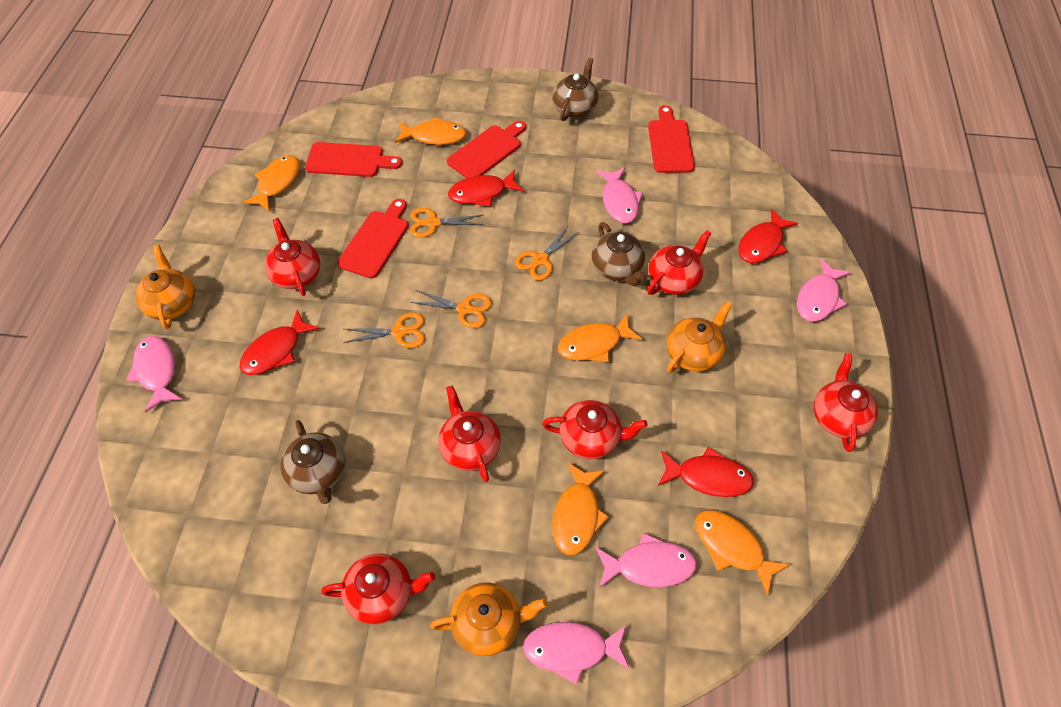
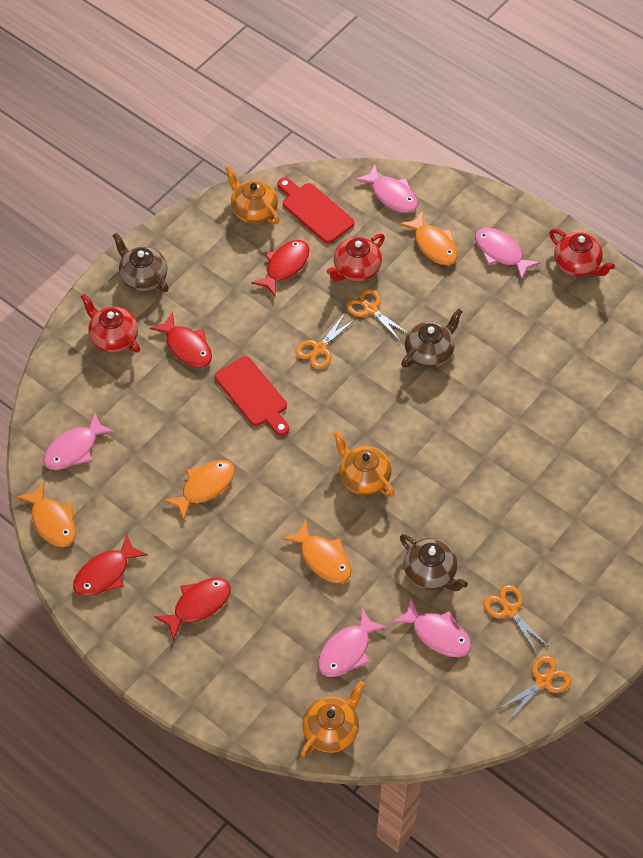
orange fish: 5 -> 4
red cutting board: 4 -> 2
red teapot: 6 -> 3

